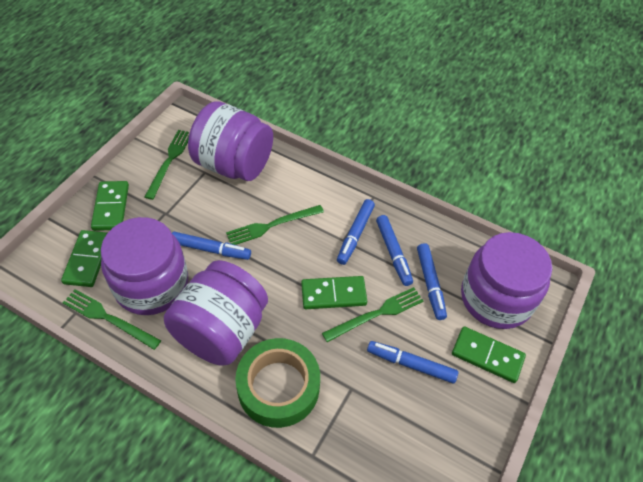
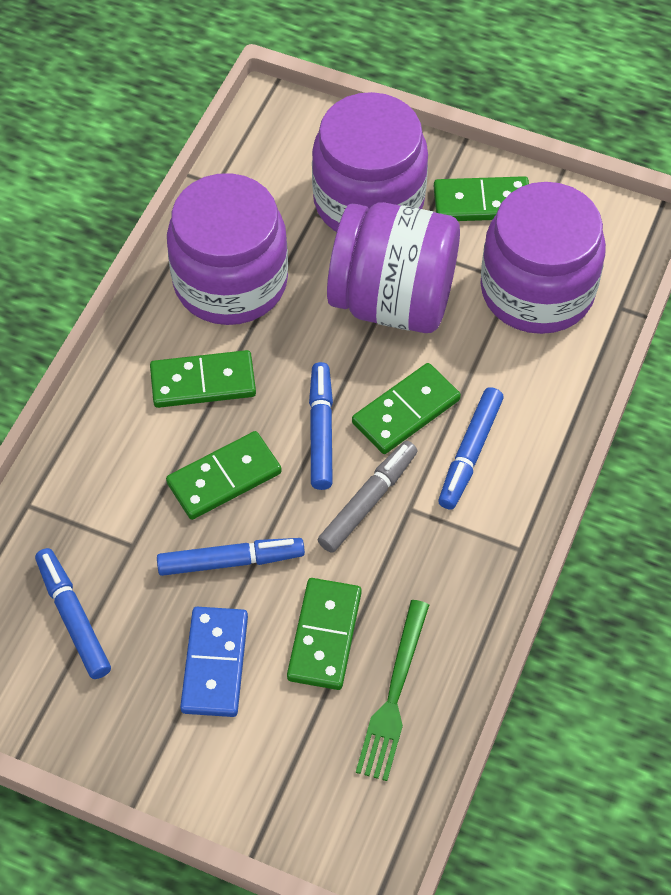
blue domino: 0 -> 1
blue marker: 5 -> 4
green domino: 4 -> 5
green fork: 4 -> 1
green tape: 1 -> 0
grey marker: 0 -> 1

